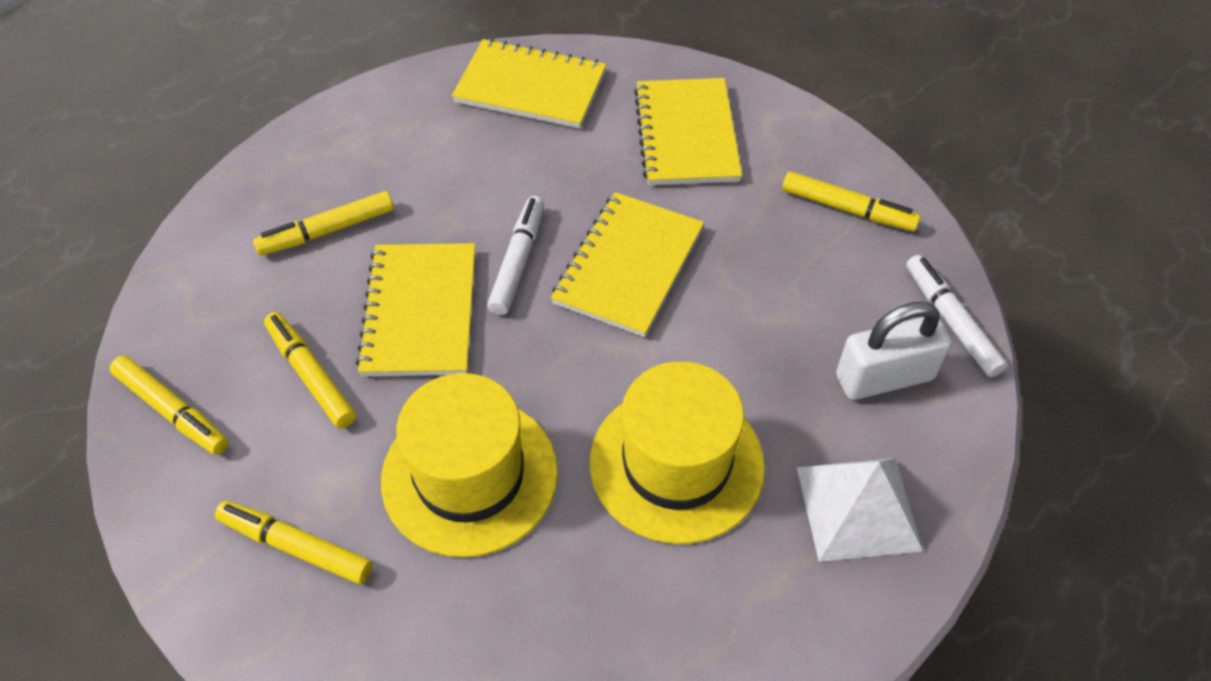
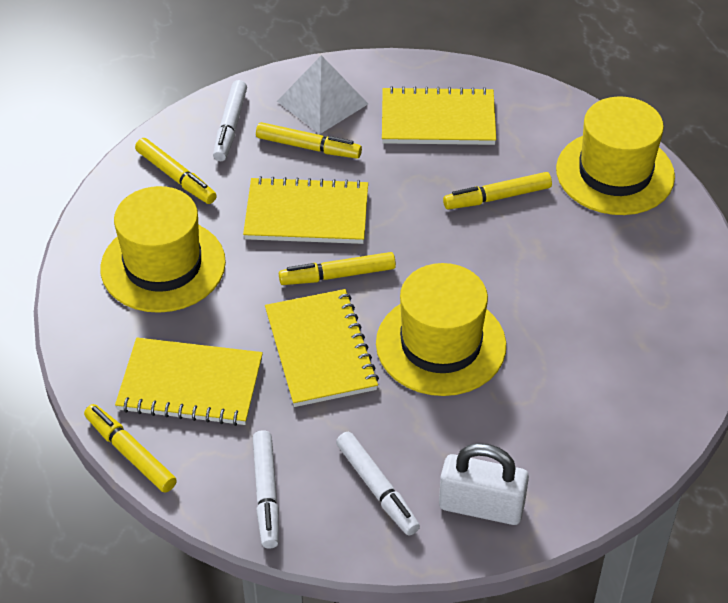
white marker: 2 -> 3
yellow hat: 2 -> 3

